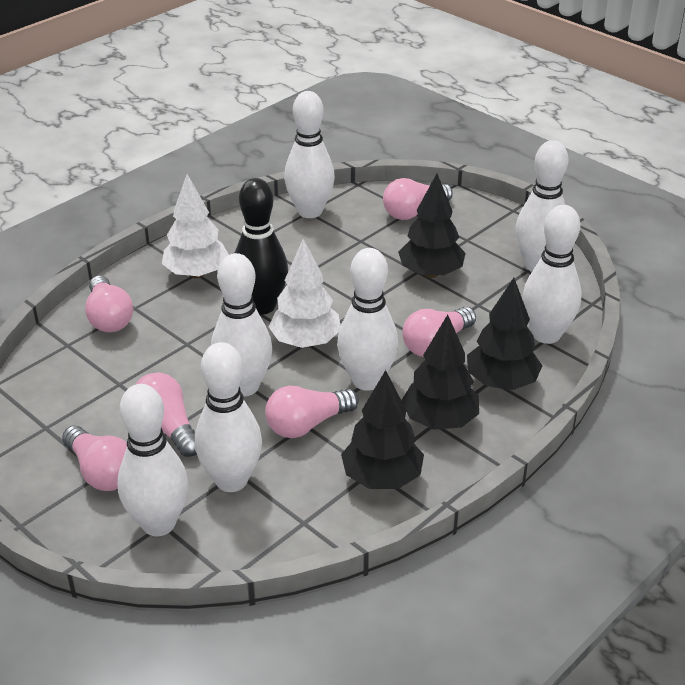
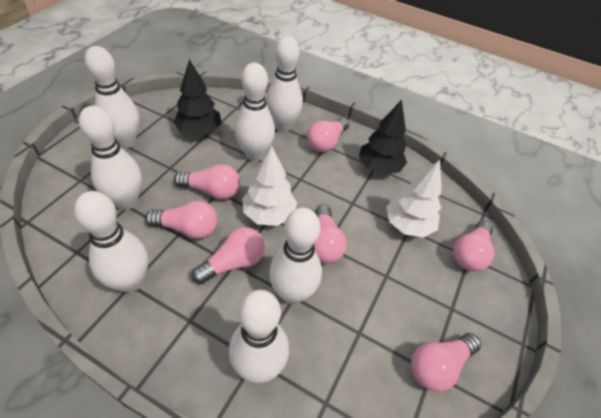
black bowling pin: 1 -> 0
black tree: 4 -> 2
pink light bulb: 6 -> 7

